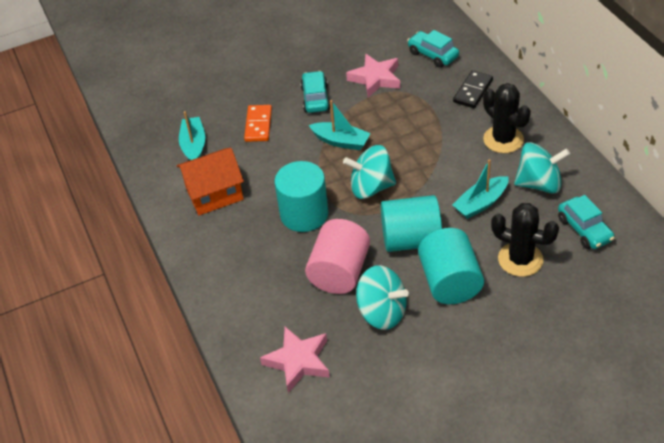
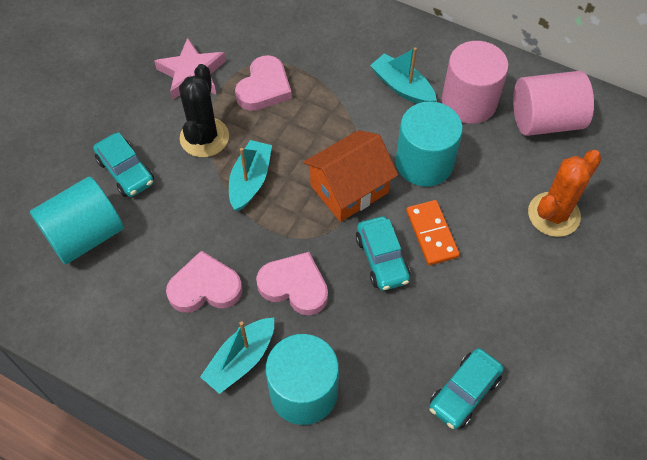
black cactus: 2 -> 1
black domino: 1 -> 0
orange cactus: 0 -> 1
pink cylinder: 1 -> 2
pink heart: 0 -> 3
pink star: 2 -> 1
turquoise spinning top: 3 -> 0

